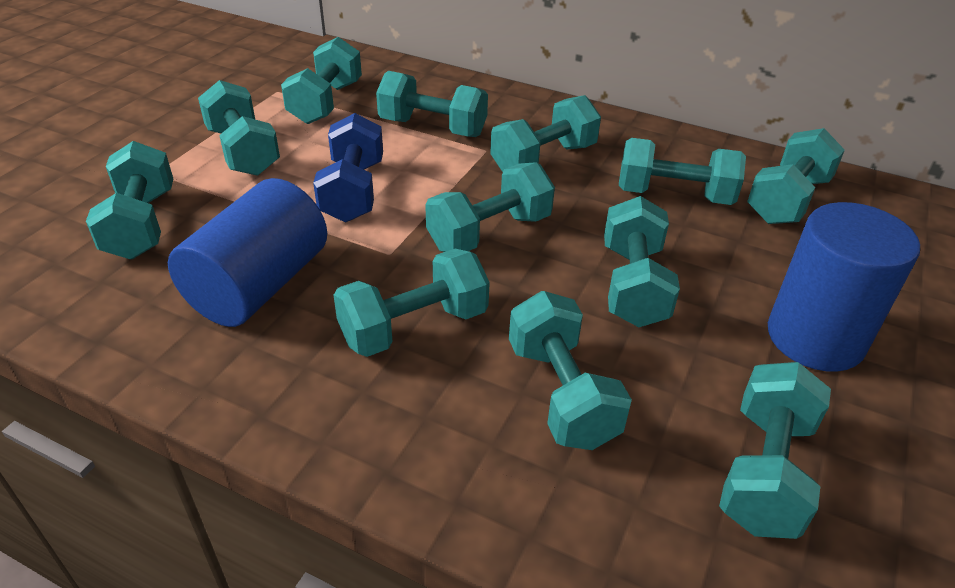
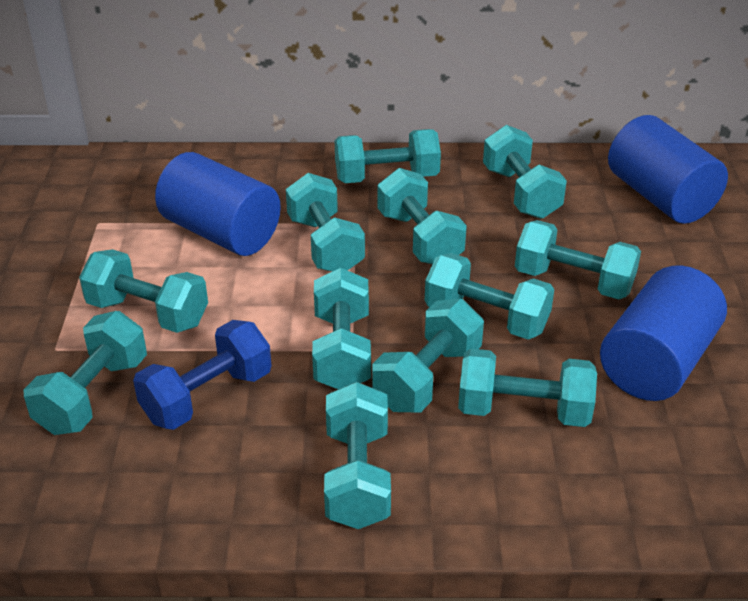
blue cylinder: 2 -> 3

